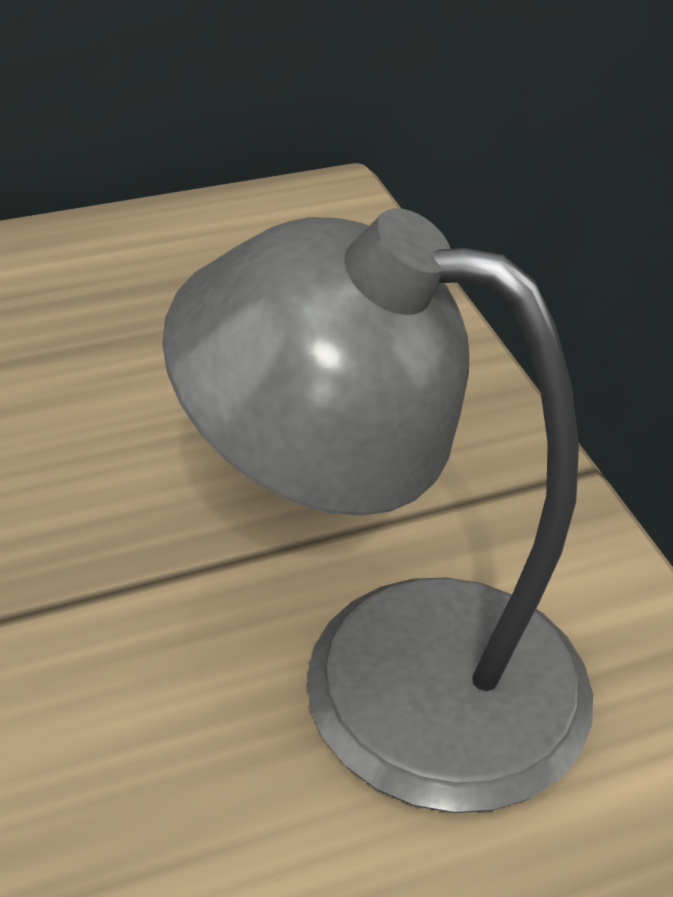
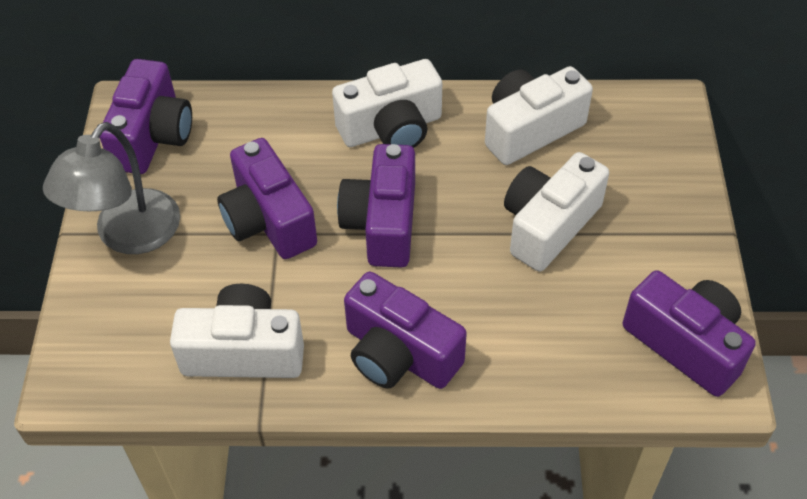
purple camera: 0 -> 5
white camera: 0 -> 4

